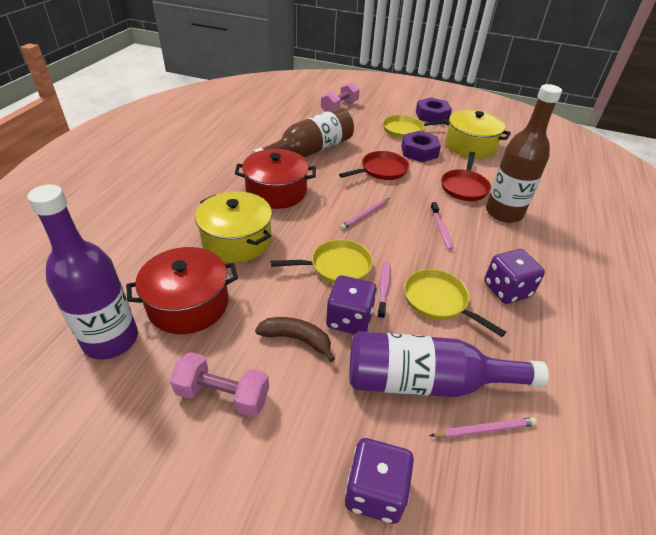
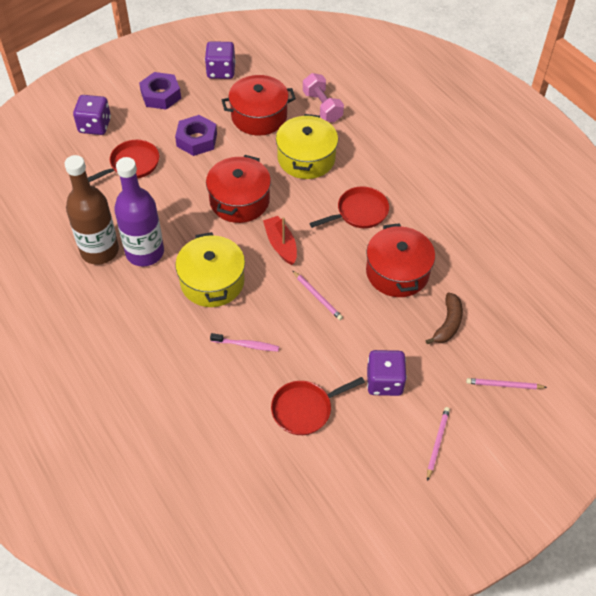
brown bottle: 2 -> 1
pink dumbbell: 2 -> 1
pink pencil: 2 -> 3
pink toothbrush: 2 -> 1
purple bottle: 2 -> 1
red boat: 0 -> 1
red pan: 2 -> 3
red pot: 2 -> 3
yellow pan: 3 -> 0

